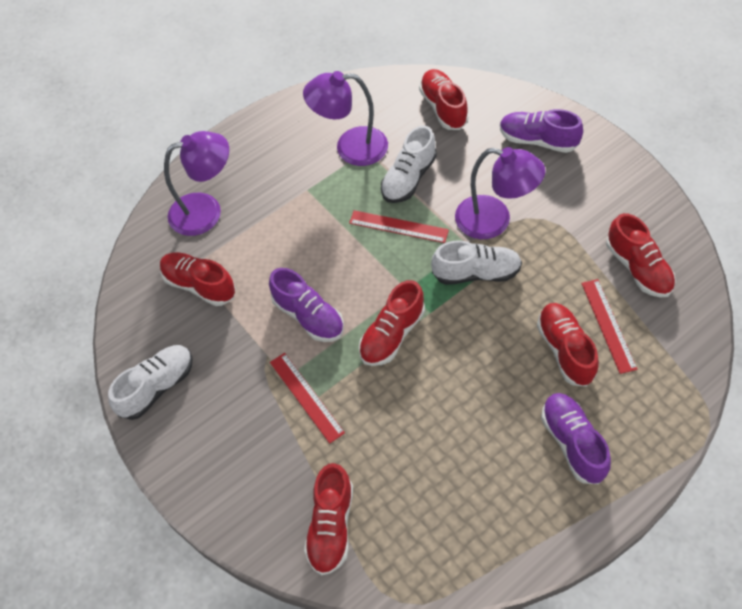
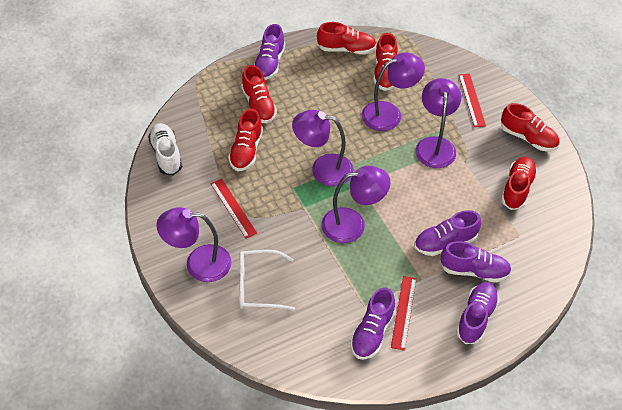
purple lamp: 3 -> 5
purple shoe: 3 -> 5
white glasses: 0 -> 1
white shoe: 3 -> 1

